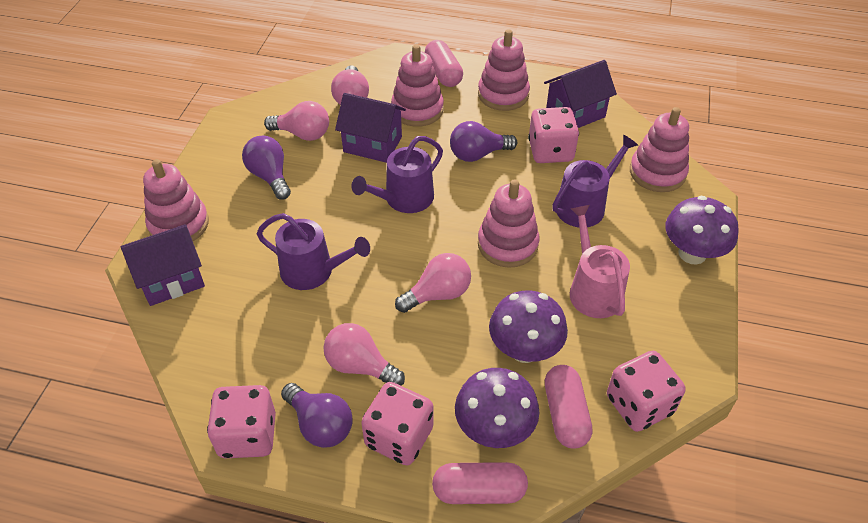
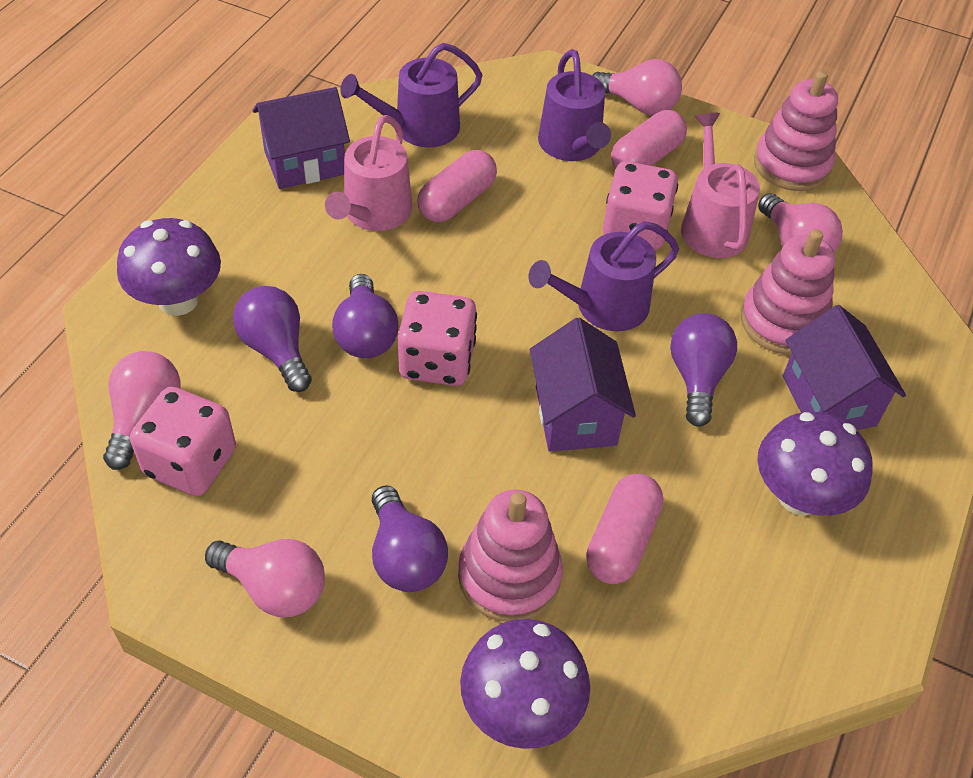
pink dice: 4 -> 3
pink stacking toy: 5 -> 3
pink watering can: 1 -> 2
purple light bulb: 3 -> 4

